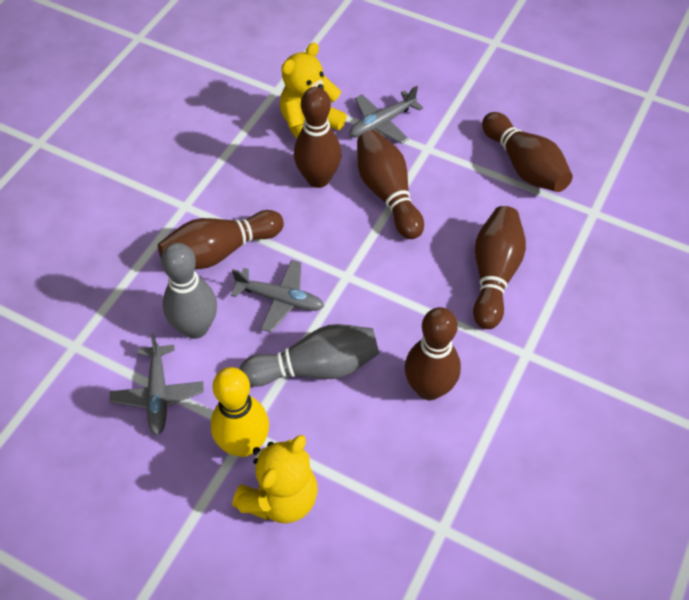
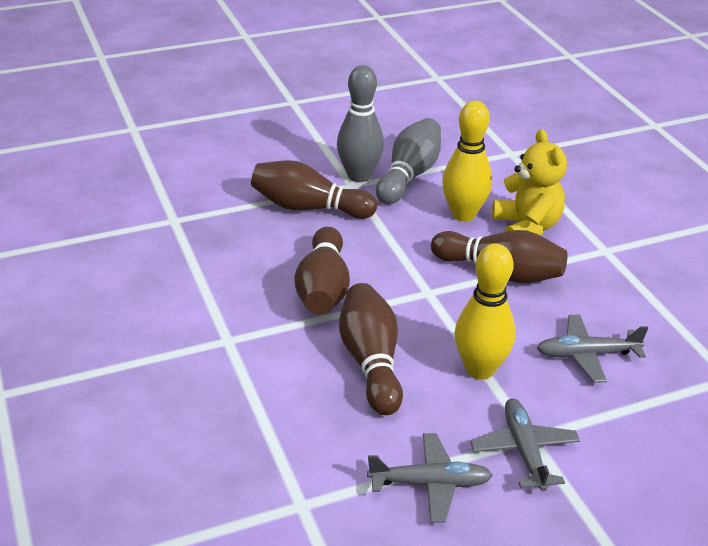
brown bowling pin: 6 -> 4
yellow bowling pin: 1 -> 2
yellow teddy bear: 2 -> 1

